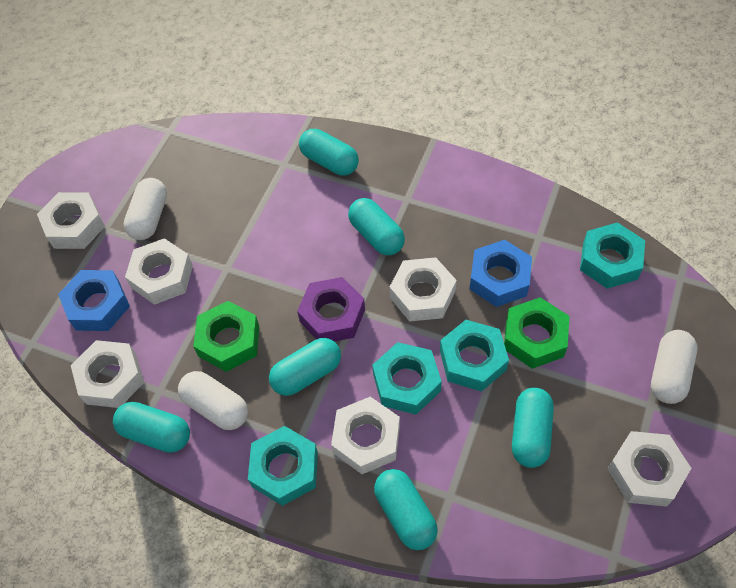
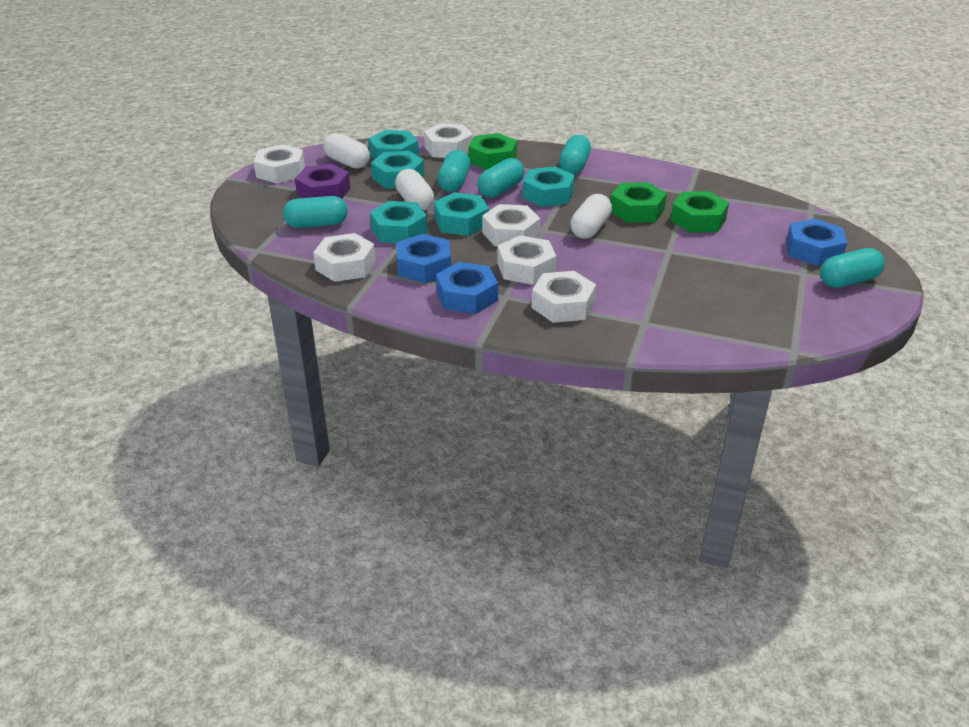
blue nut: 2 -> 3
green nut: 2 -> 3
turquoise capsule: 6 -> 5
turquoise nut: 4 -> 5

